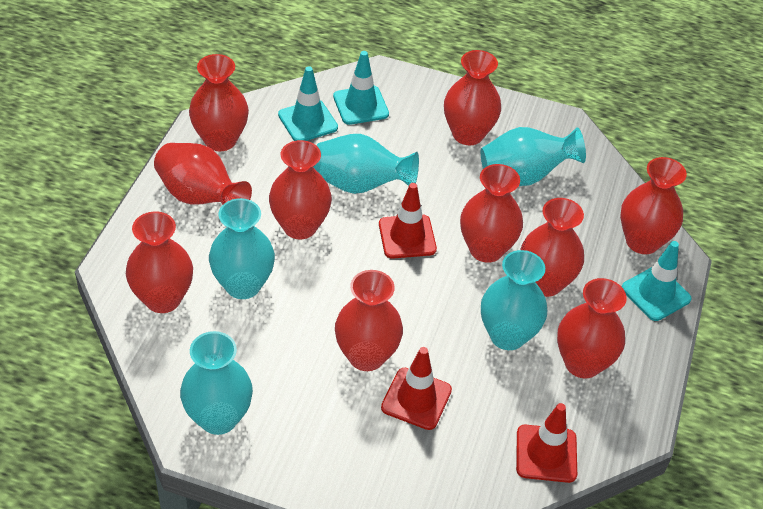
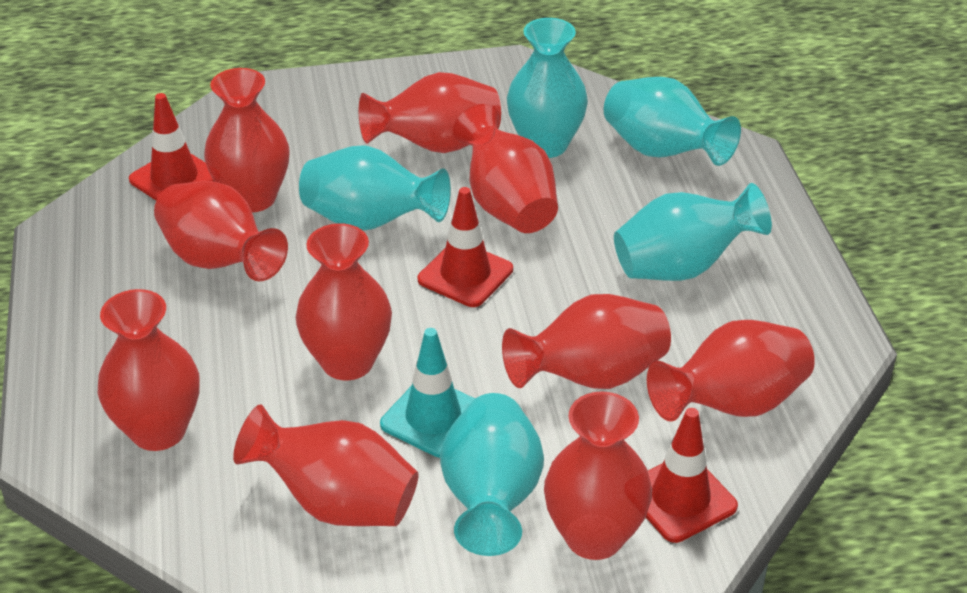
turquoise traffic cone: 3 -> 1

